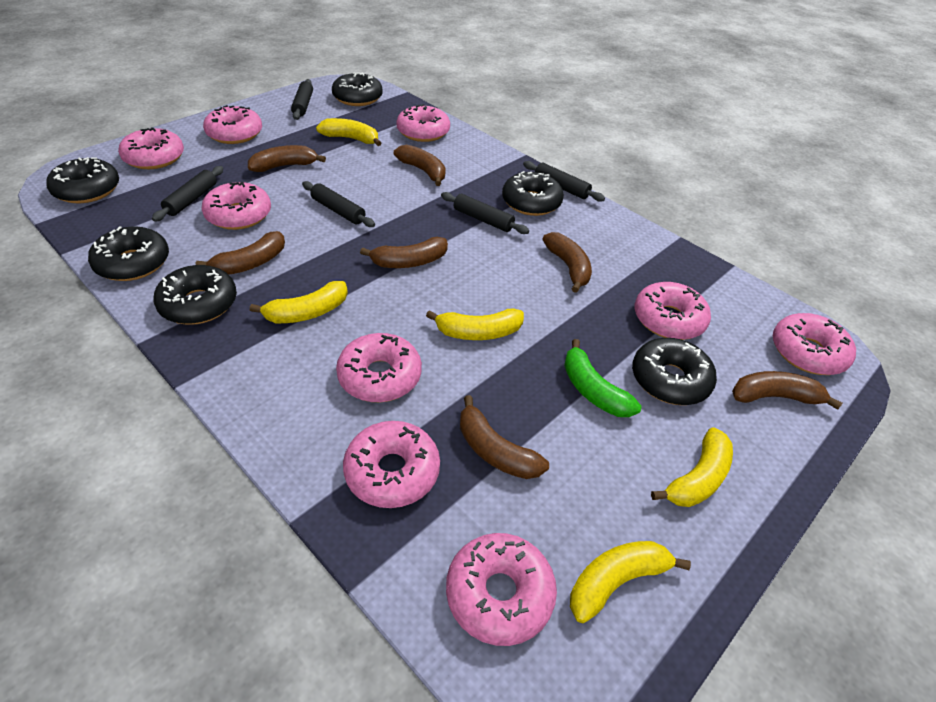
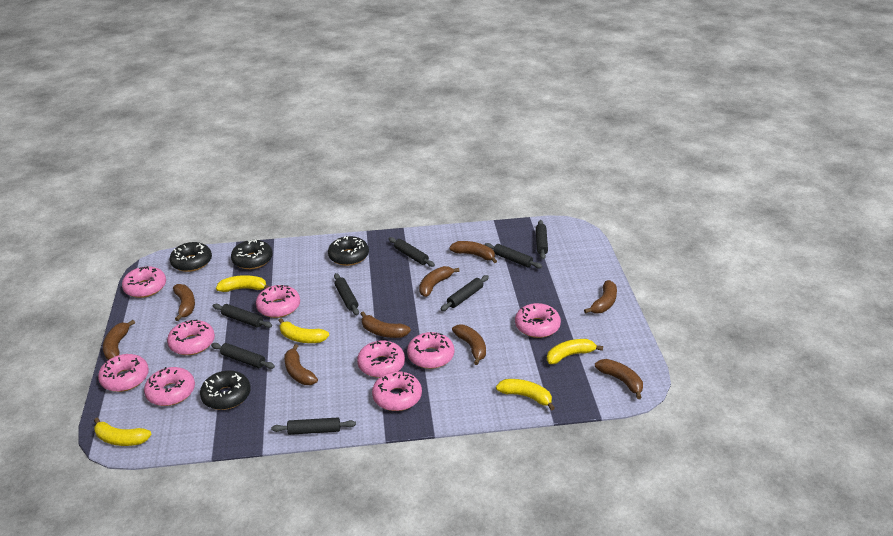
black donut: 6 -> 4
black rolling pin: 5 -> 8
brown banana: 7 -> 9
green banana: 1 -> 0

